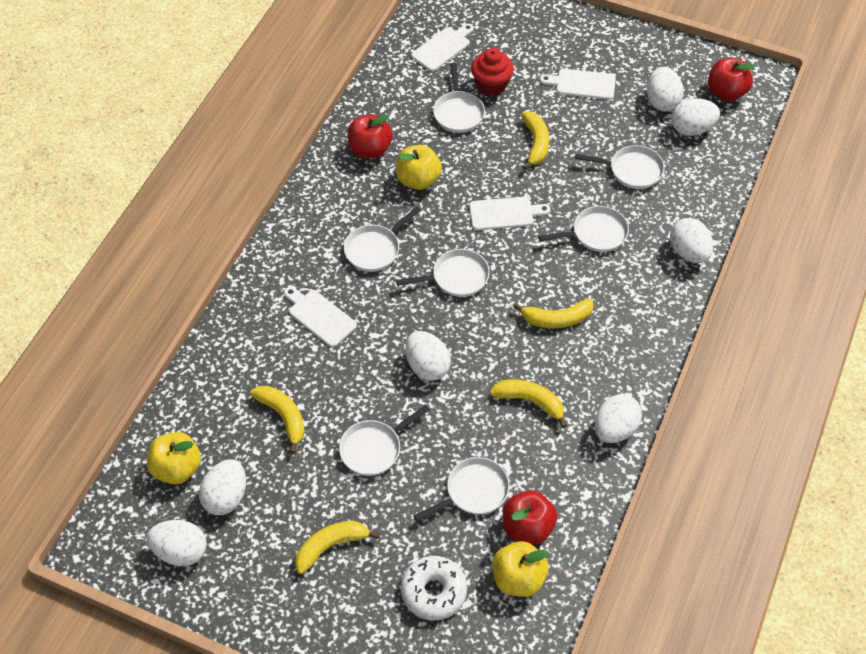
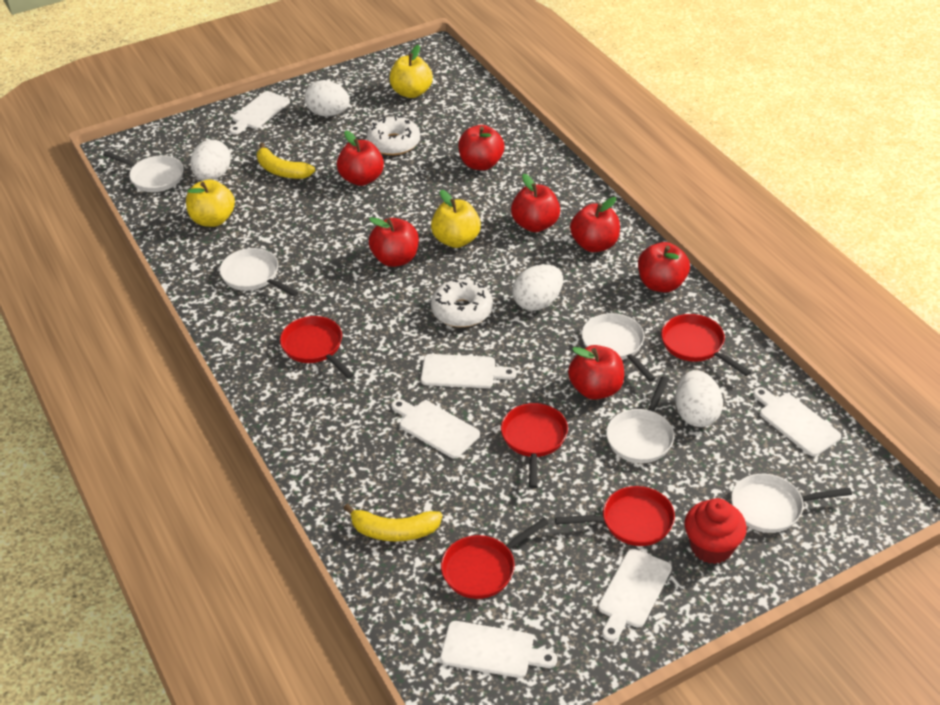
red apple: 3 -> 7
red pan: 0 -> 5
white cutting board: 4 -> 6
white donut: 1 -> 2
white egg: 7 -> 4
white pan: 7 -> 5
yellow banana: 5 -> 2

